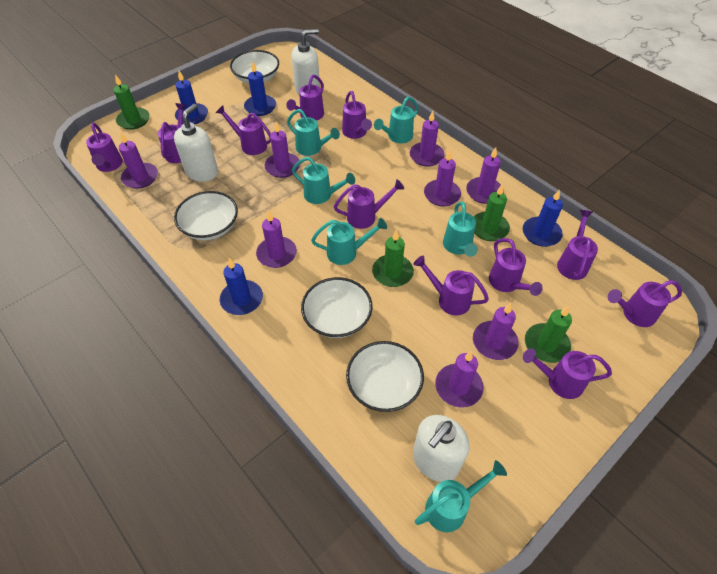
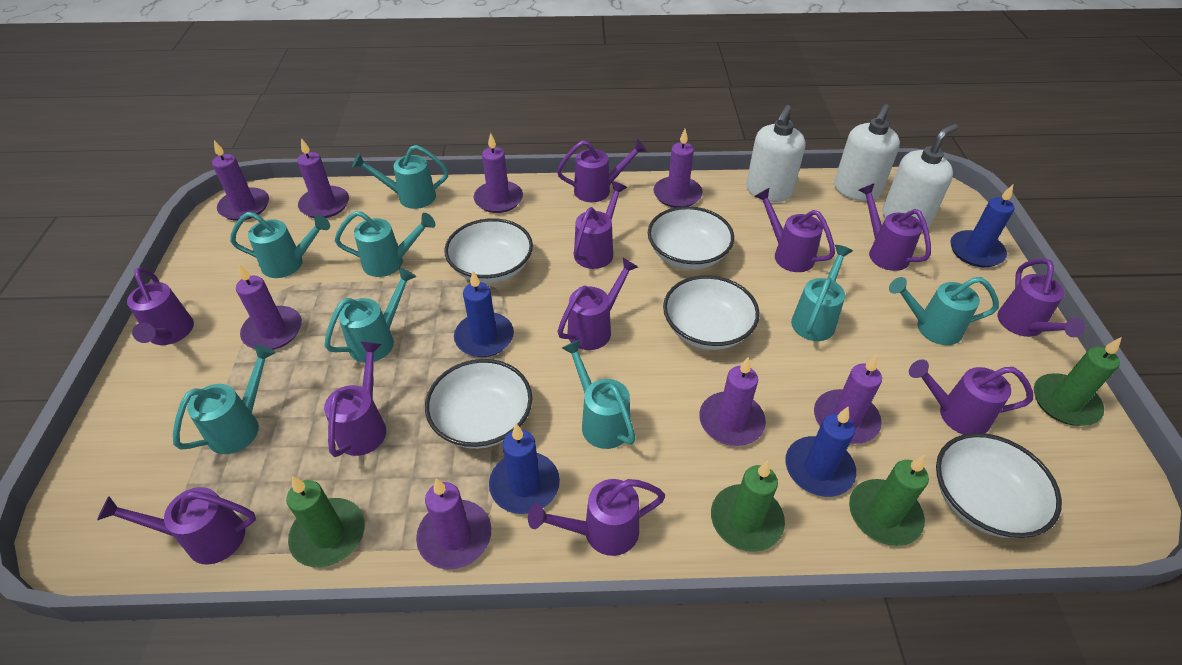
turquoise watering can: 6 -> 8
white bowl: 4 -> 5

